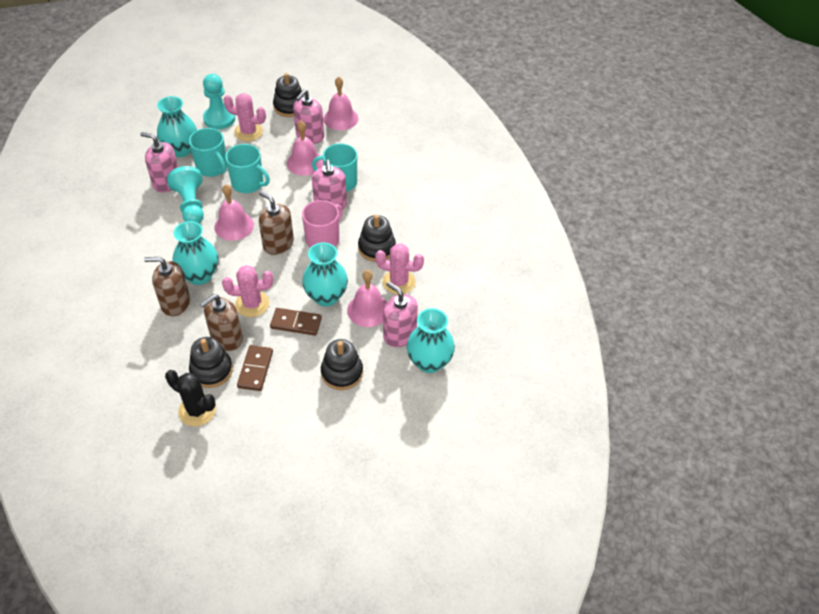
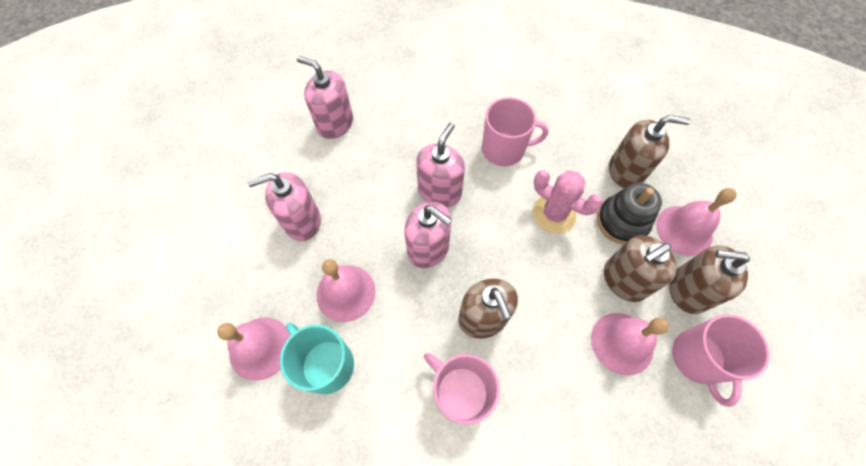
black cactus: 1 -> 0
black stacking toy: 4 -> 1
brown domino: 2 -> 0
brown soap dispenser: 3 -> 4
pink cactus: 3 -> 1
pink mug: 1 -> 3
turquoise mug: 3 -> 1
turquoise pawn: 2 -> 0
turquoise vase: 4 -> 0

